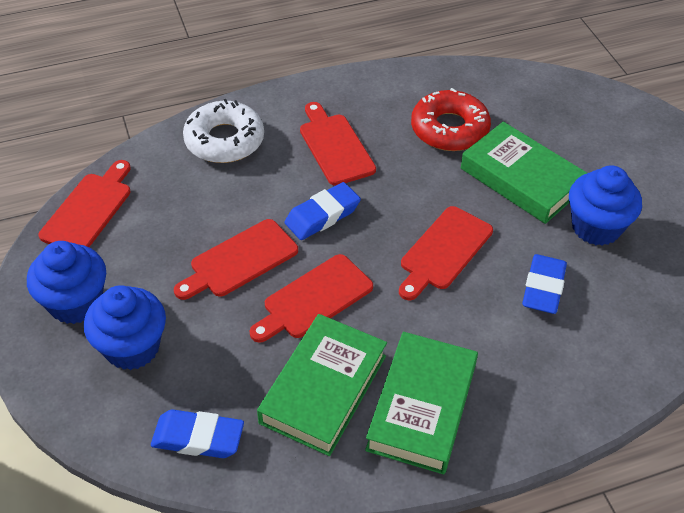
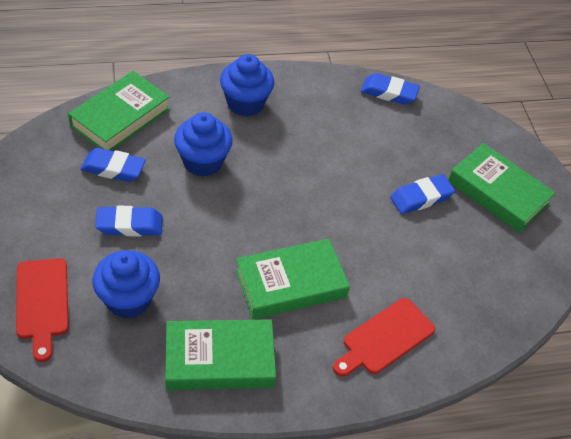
blue eraser: 3 -> 4
green book: 3 -> 4
red cutting board: 5 -> 2
red donut: 1 -> 0
white donut: 1 -> 0

